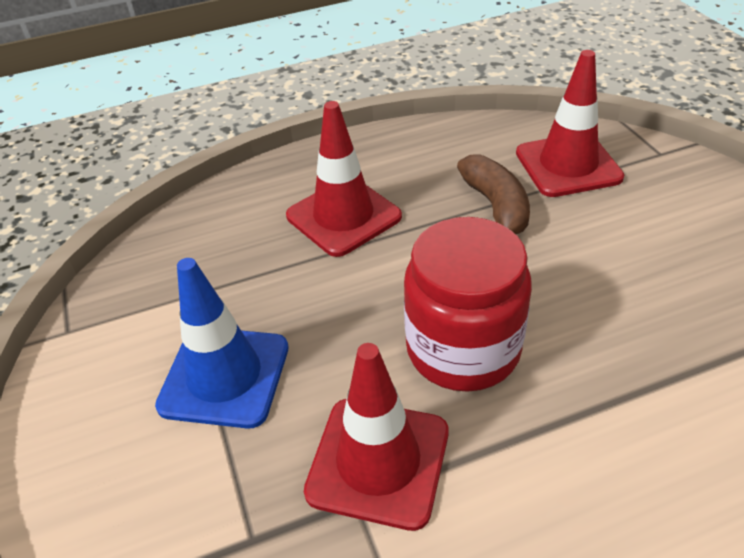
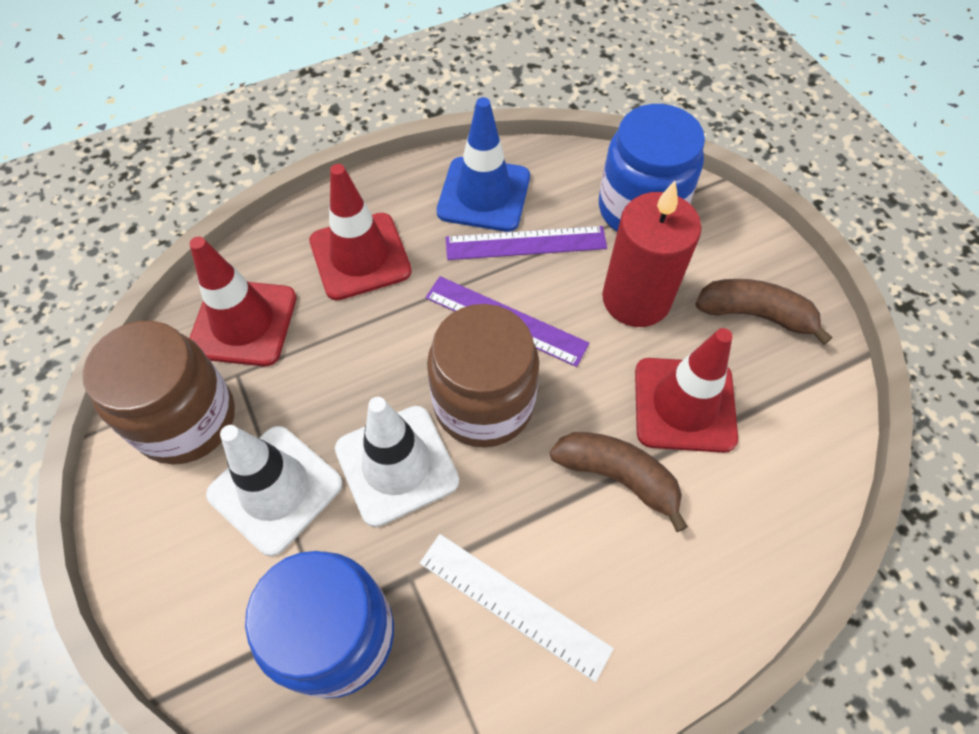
blue jar: 0 -> 2
brown banana: 1 -> 2
brown jar: 0 -> 2
purple ruler: 0 -> 2
red candle: 0 -> 1
red jar: 1 -> 0
white ruler: 0 -> 1
white traffic cone: 0 -> 2

